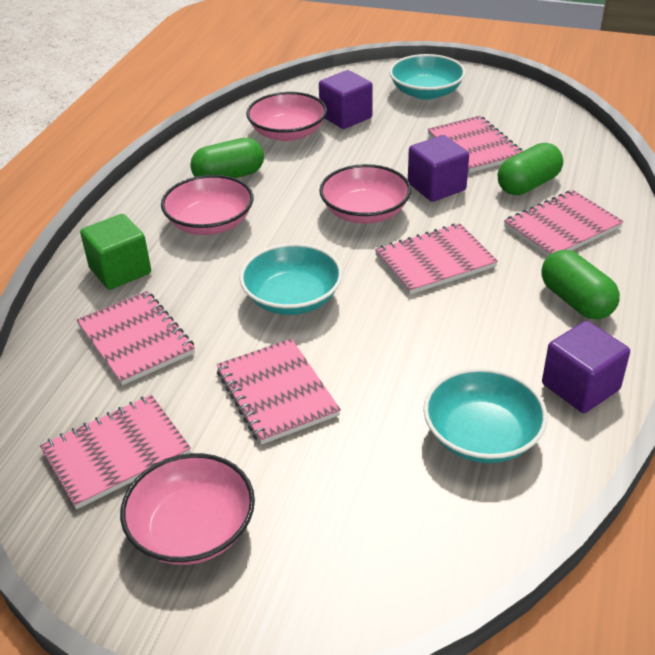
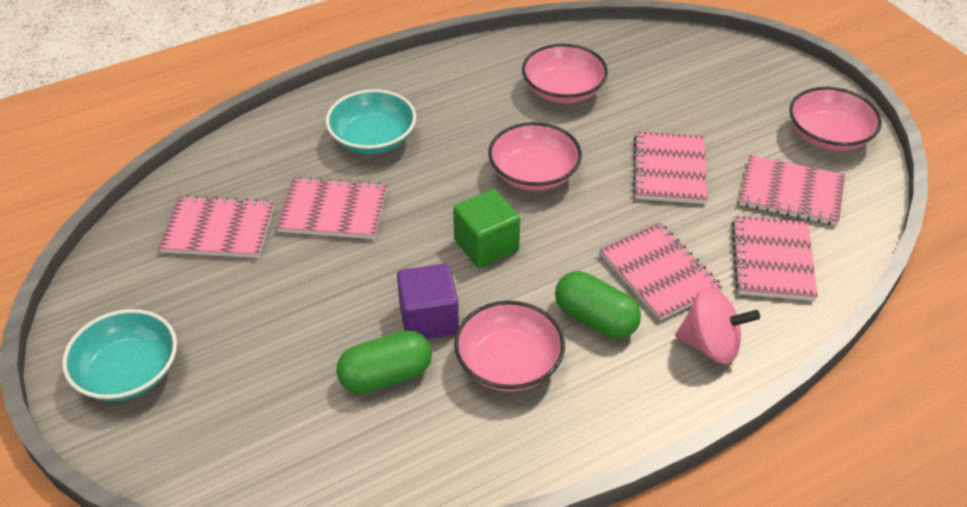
green capsule: 3 -> 2
pink spinning top: 0 -> 1
purple cube: 3 -> 1
turquoise bowl: 3 -> 2

